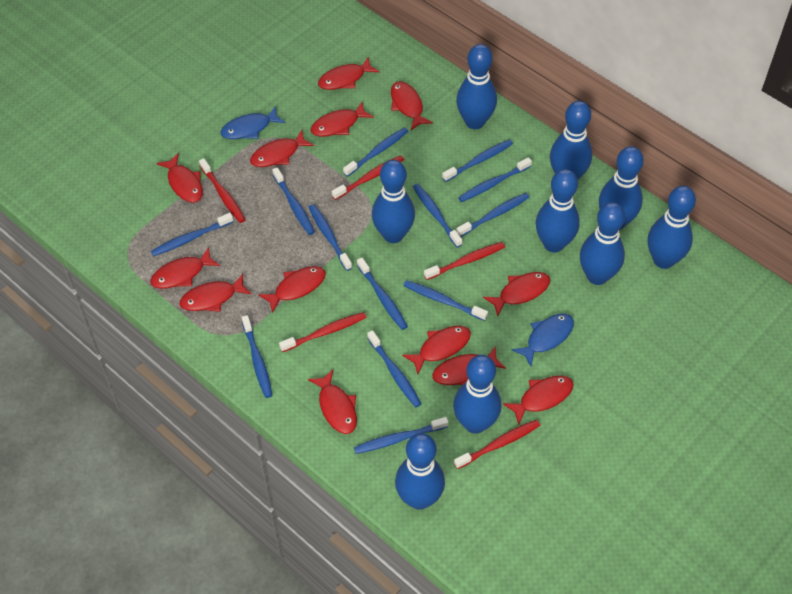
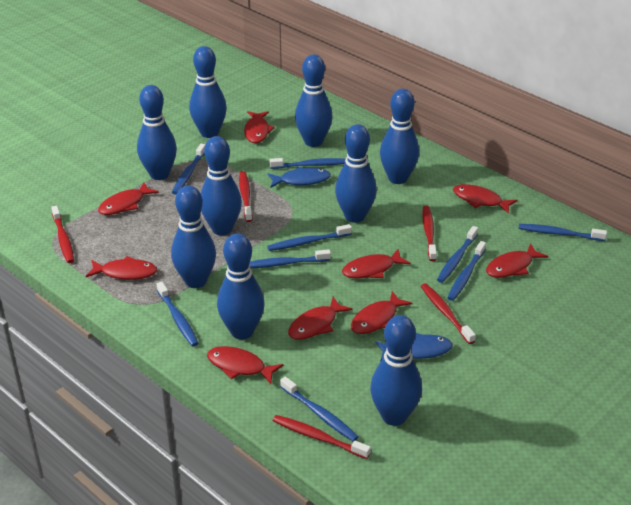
blue toothbrush: 13 -> 9
red fish: 13 -> 9

